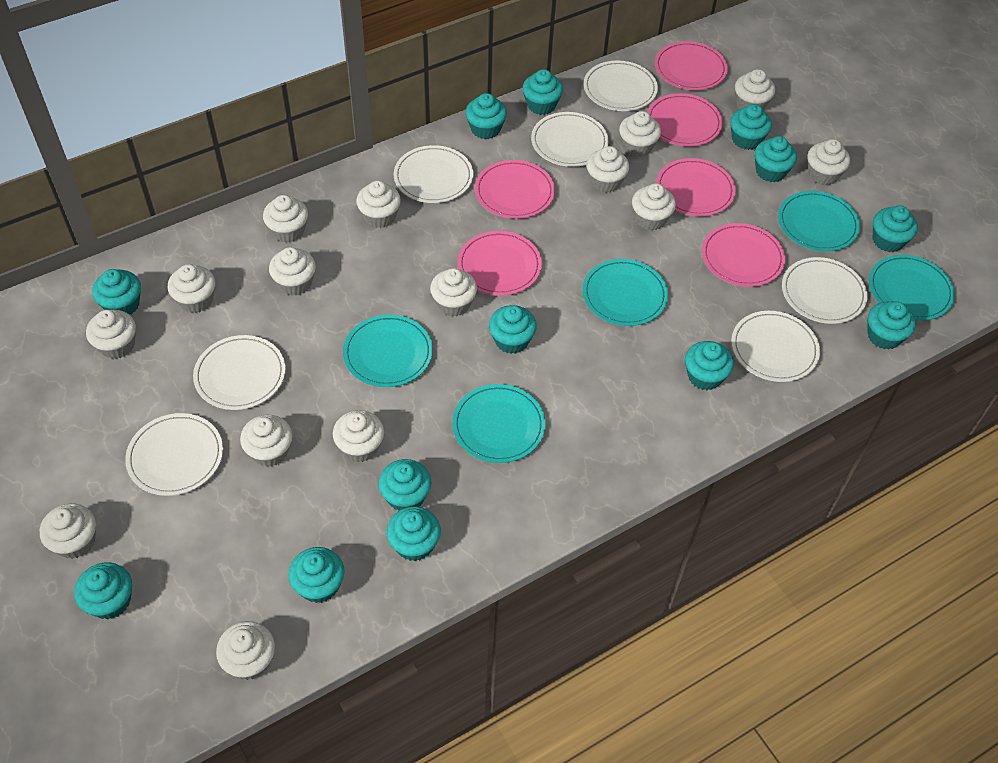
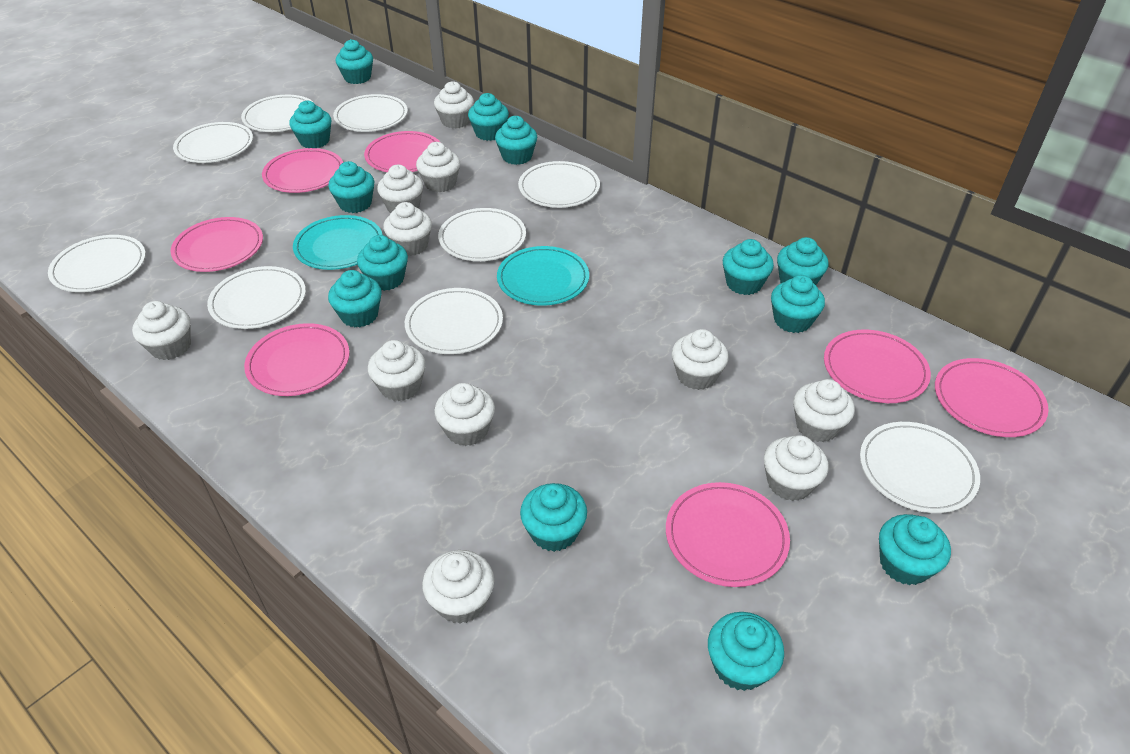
pink plate: 6 -> 7
turquoise plate: 5 -> 2
white cupcake: 15 -> 11
white plate: 7 -> 9

